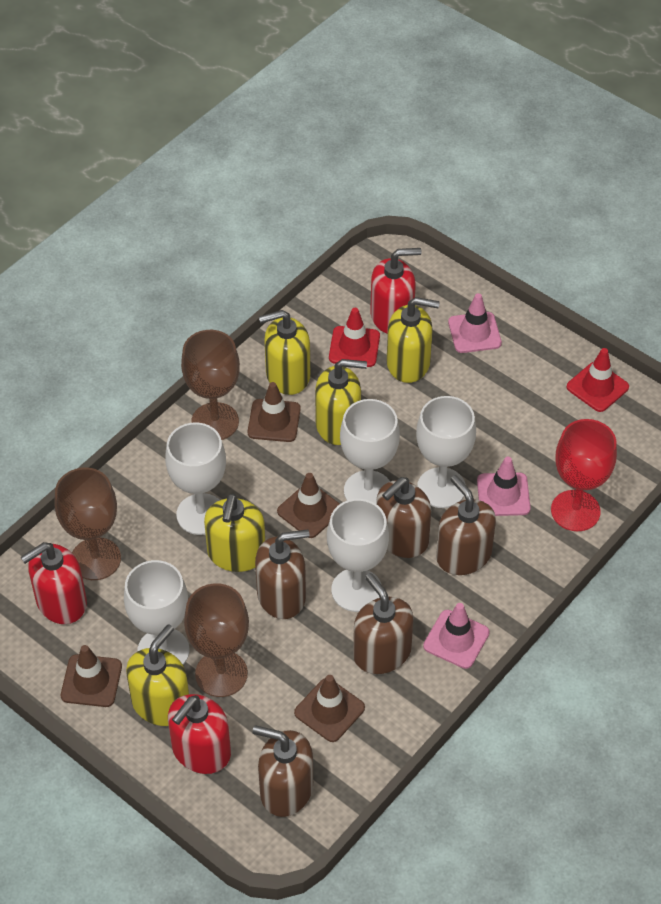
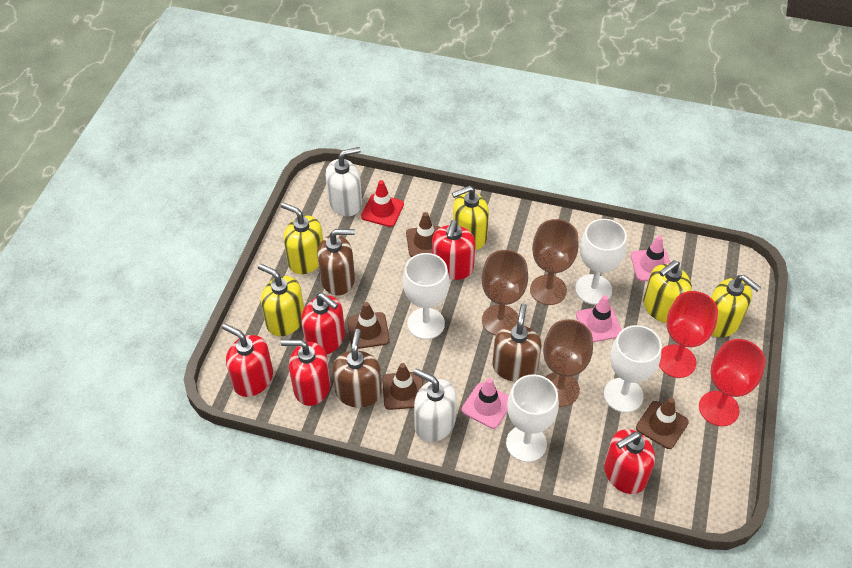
brown soap dispenser: 5 -> 3
red goblet: 1 -> 2
red soap dispenser: 3 -> 5
red traffic cone: 2 -> 1
white goblet: 5 -> 4
white soap dispenser: 0 -> 2

